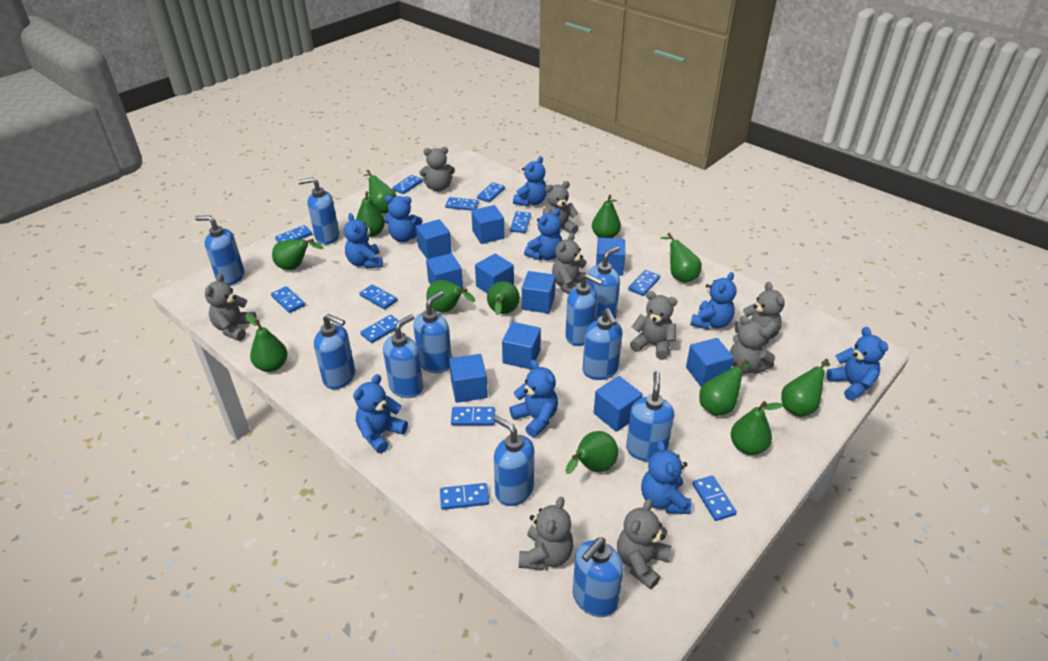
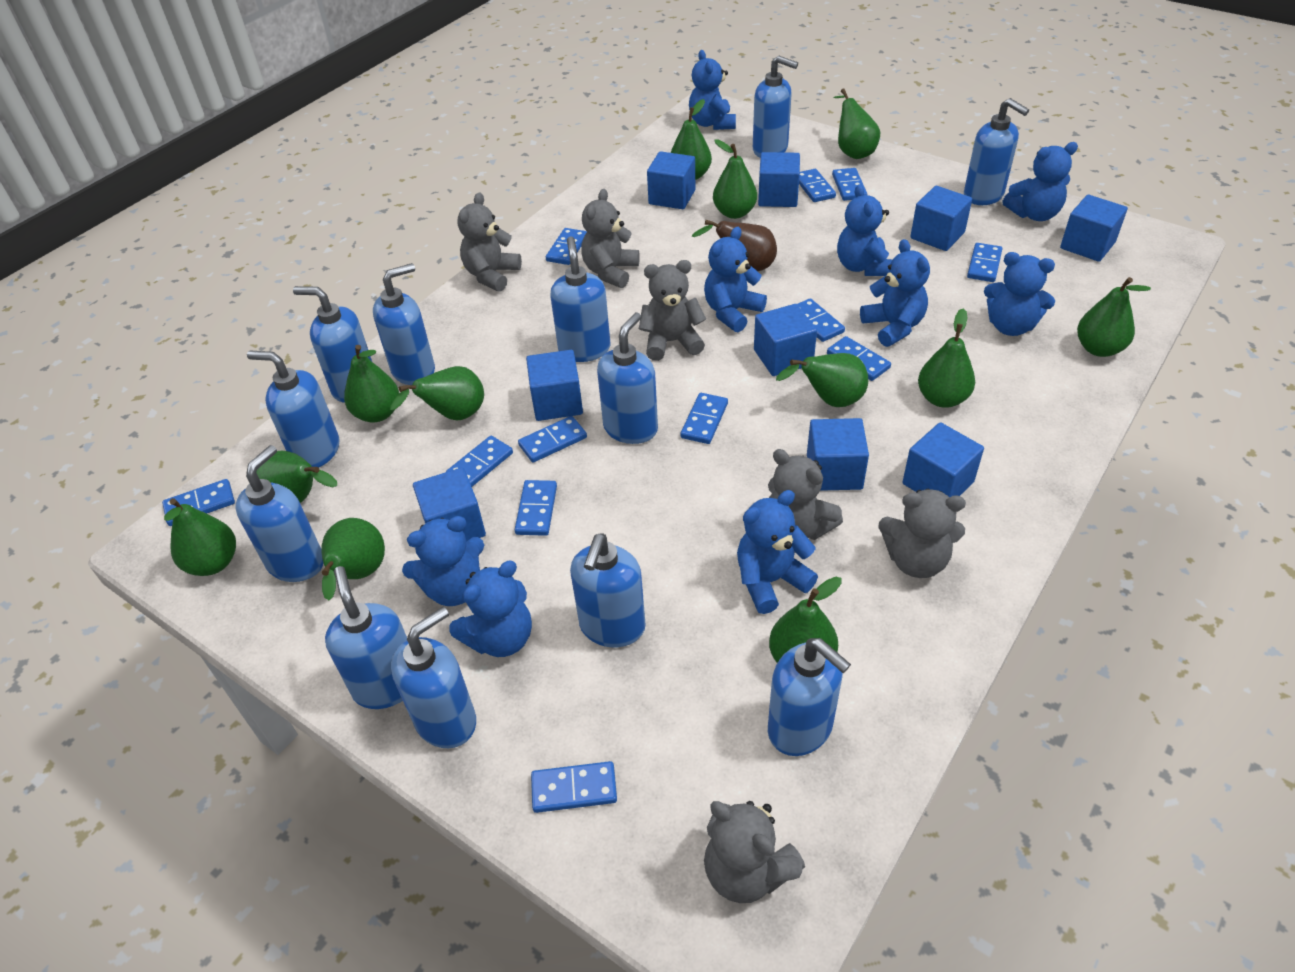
blue cube: 10 -> 9
blue soap dispenser: 11 -> 12
brown pear: 0 -> 1
grey teddy bear: 9 -> 6

